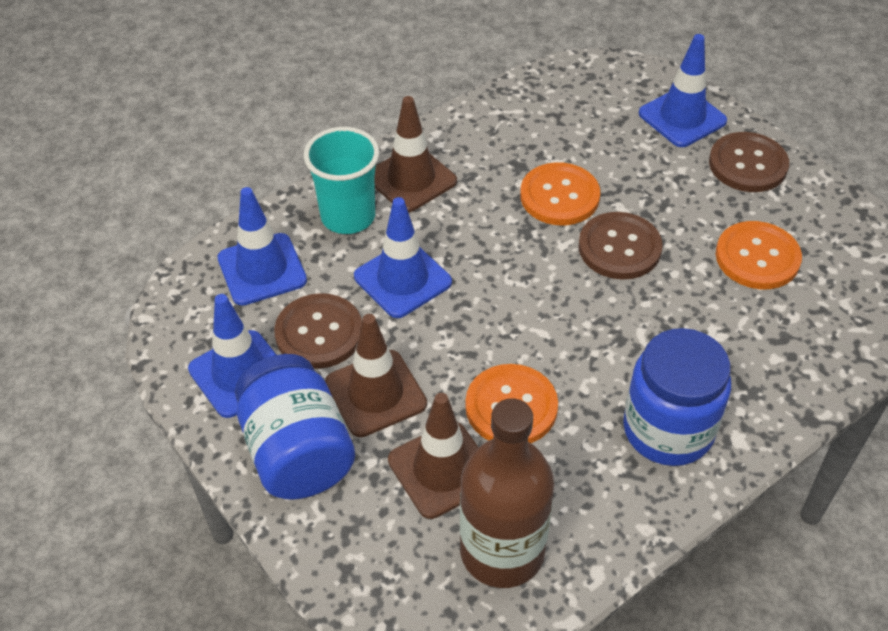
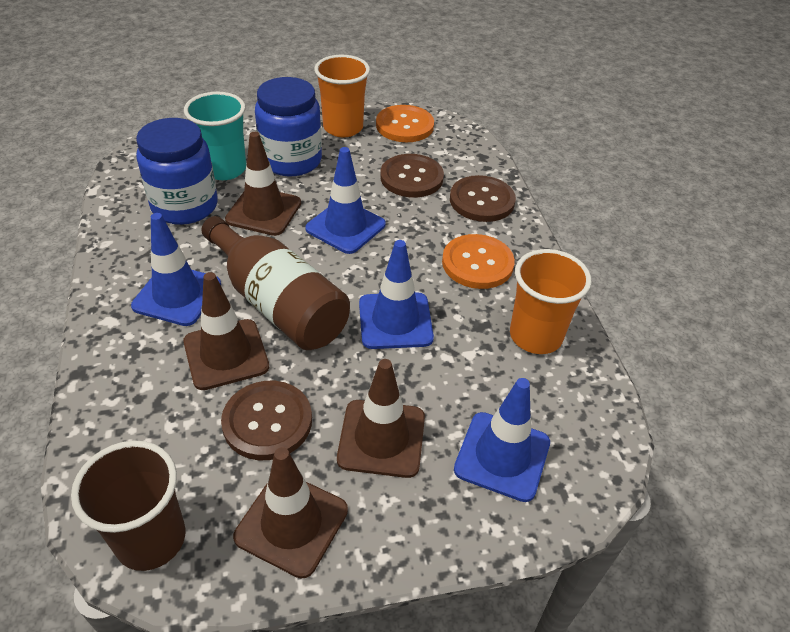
brown cup: 0 -> 1
brown traffic cone: 3 -> 4
orange button: 3 -> 2
orange cup: 0 -> 2

